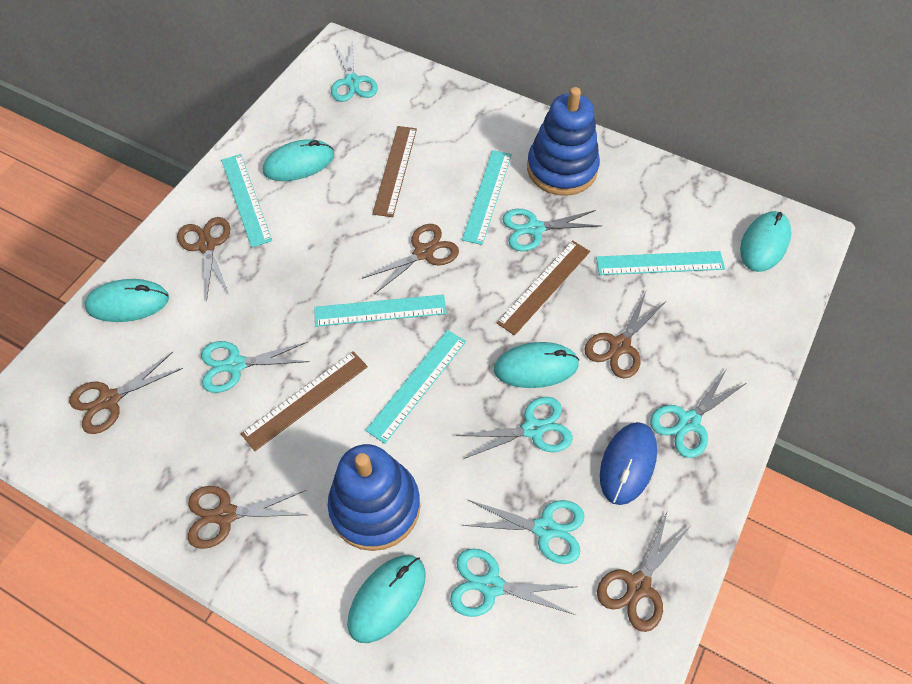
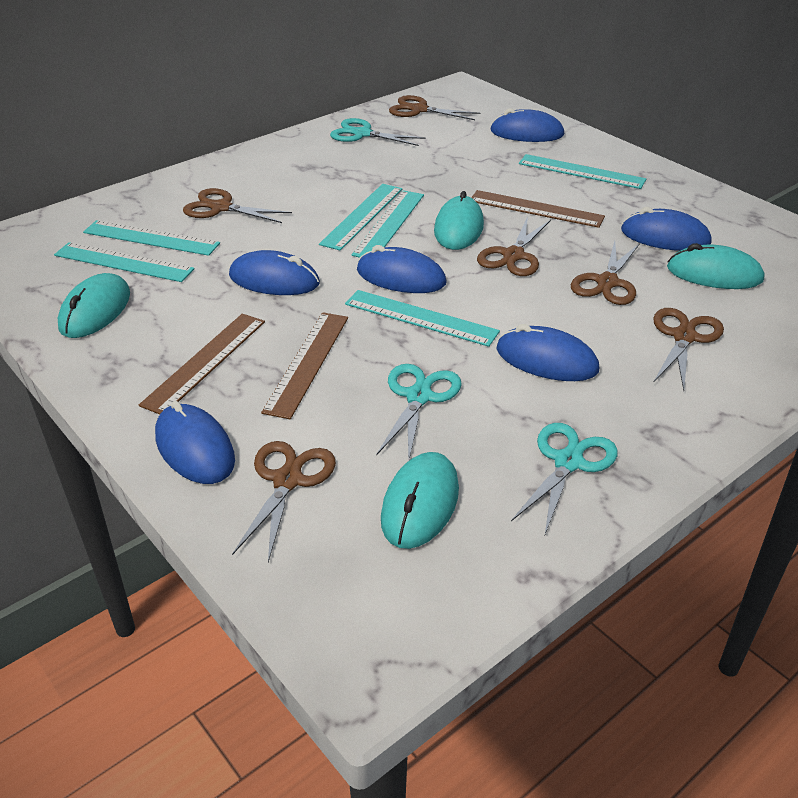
blue mouse: 1 -> 6
blue stacking toy: 2 -> 0
turquoise mouse: 5 -> 4
turquoise ruler: 5 -> 6
turquoise scissors: 7 -> 3

